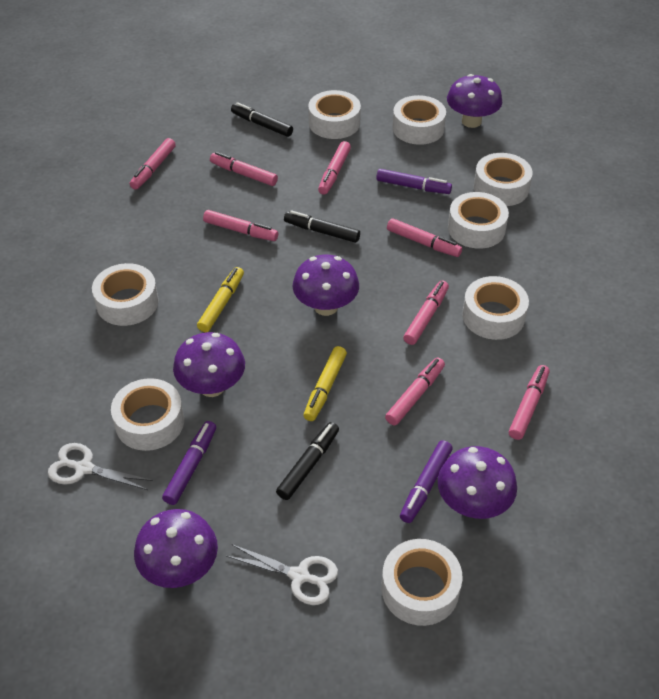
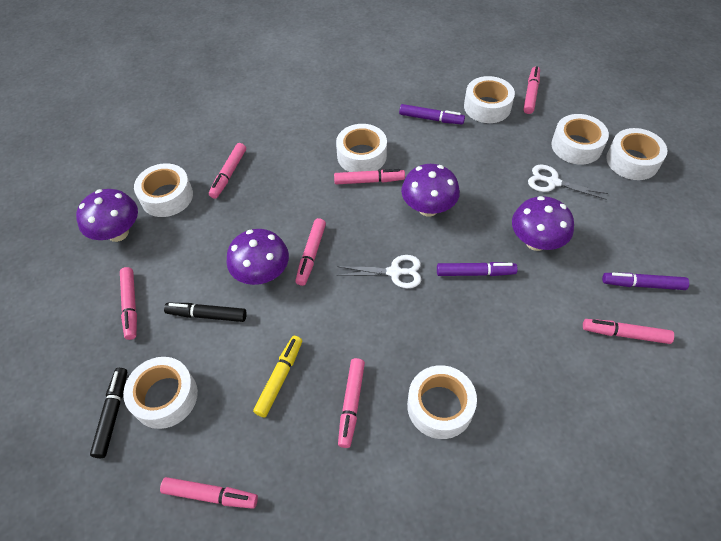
black marker: 3 -> 2
purple mushroom: 5 -> 4
white tape: 8 -> 7
yellow marker: 2 -> 1

